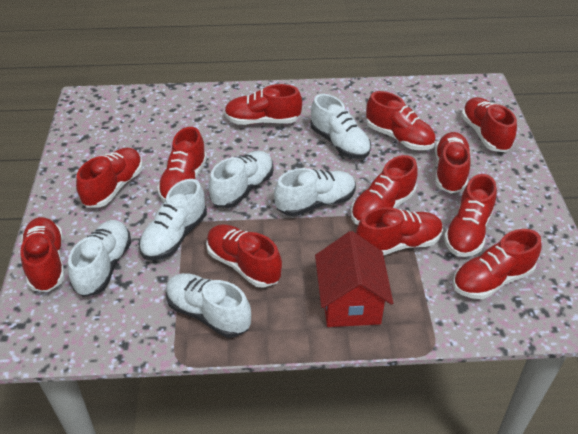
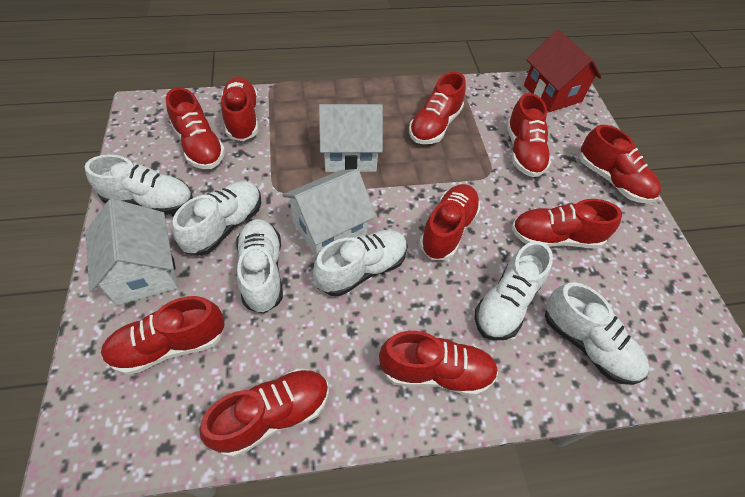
red shoe: 12 -> 10
white house: 0 -> 3

